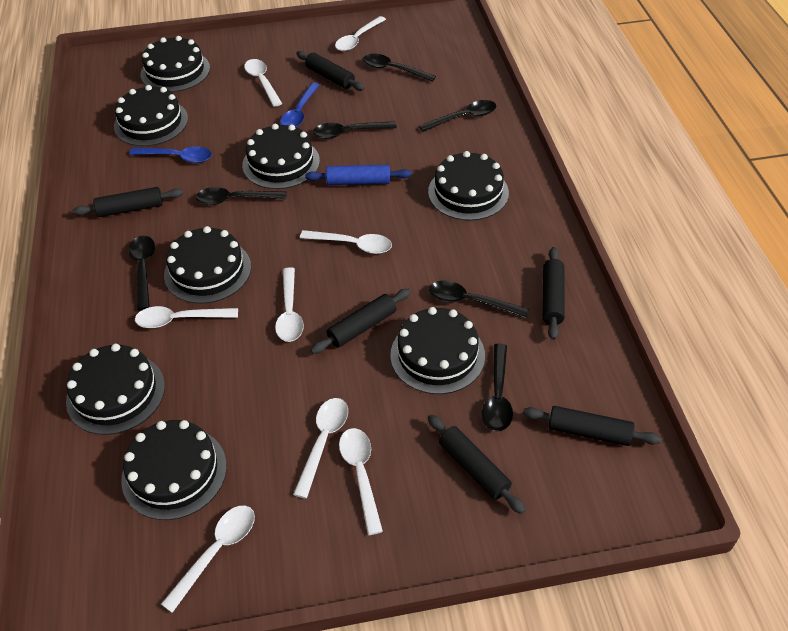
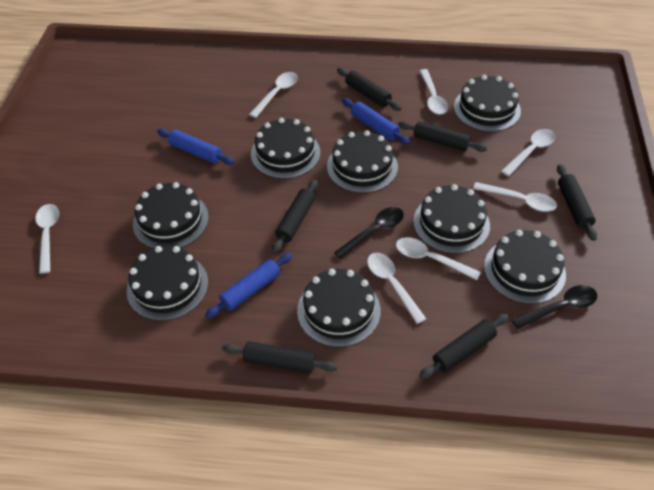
black spoon: 7 -> 2
blue rolling pin: 1 -> 3
blue spoon: 2 -> 0
white spoon: 8 -> 7

